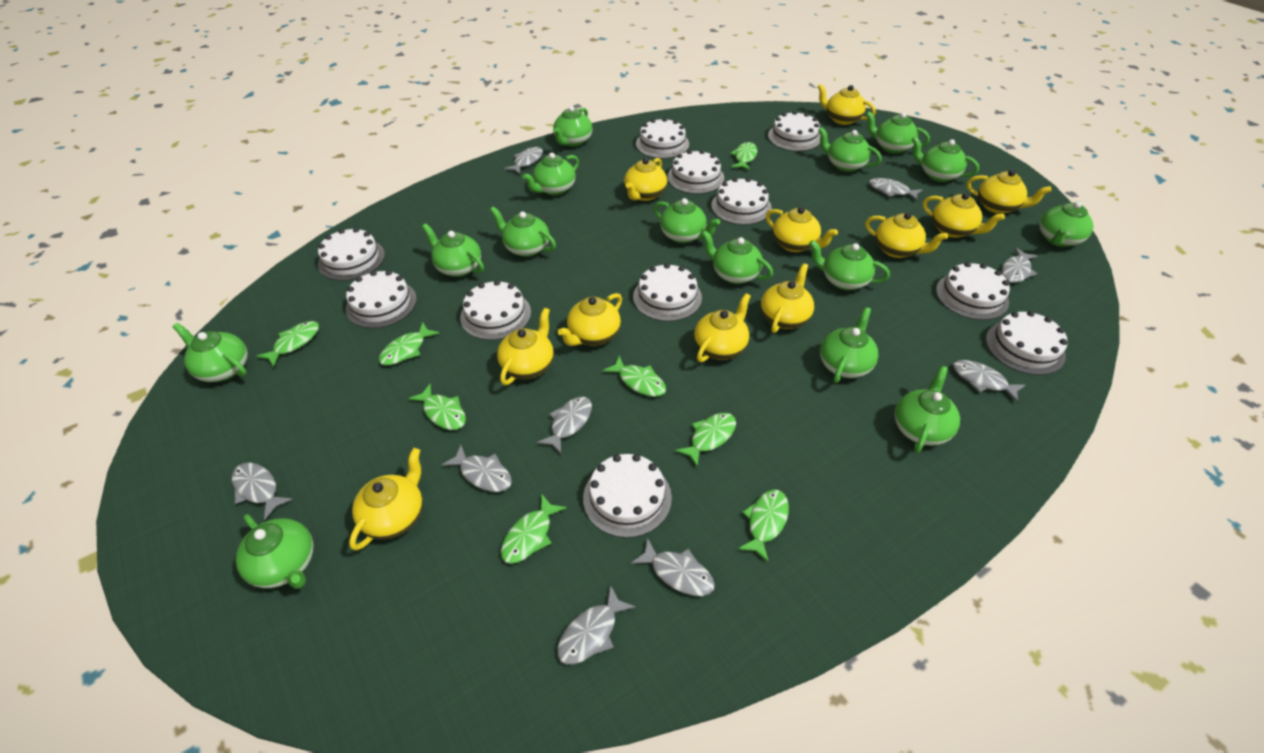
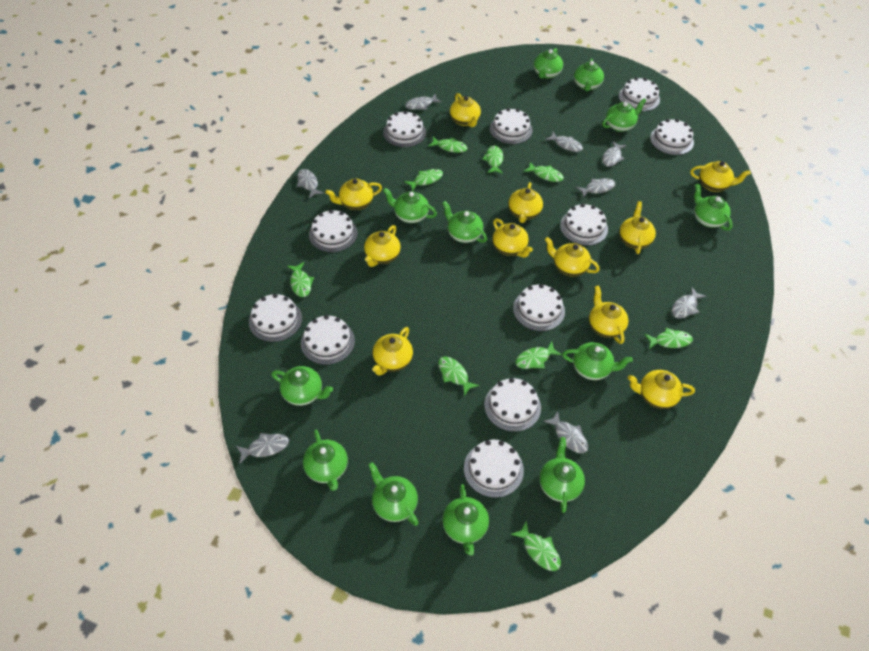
green fish: 8 -> 9
green teapot: 15 -> 12
grey fish: 9 -> 8

